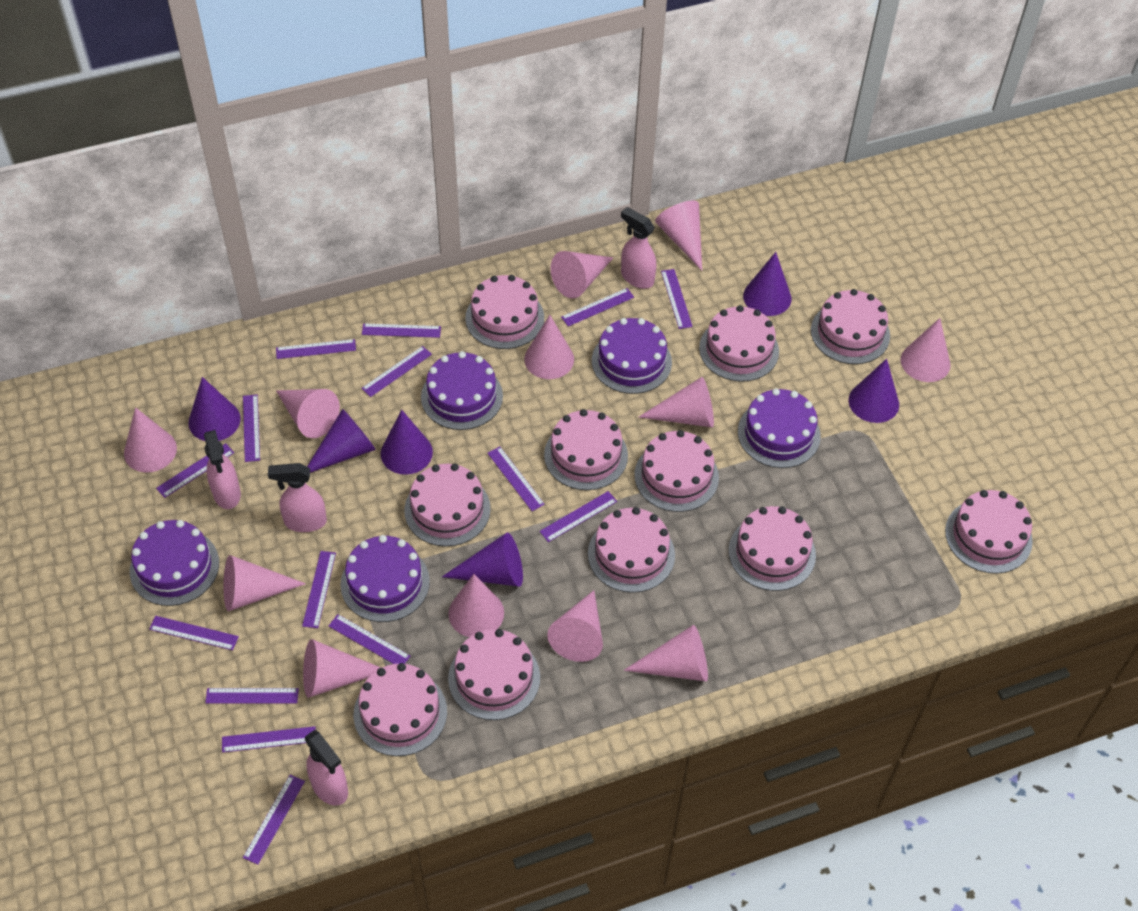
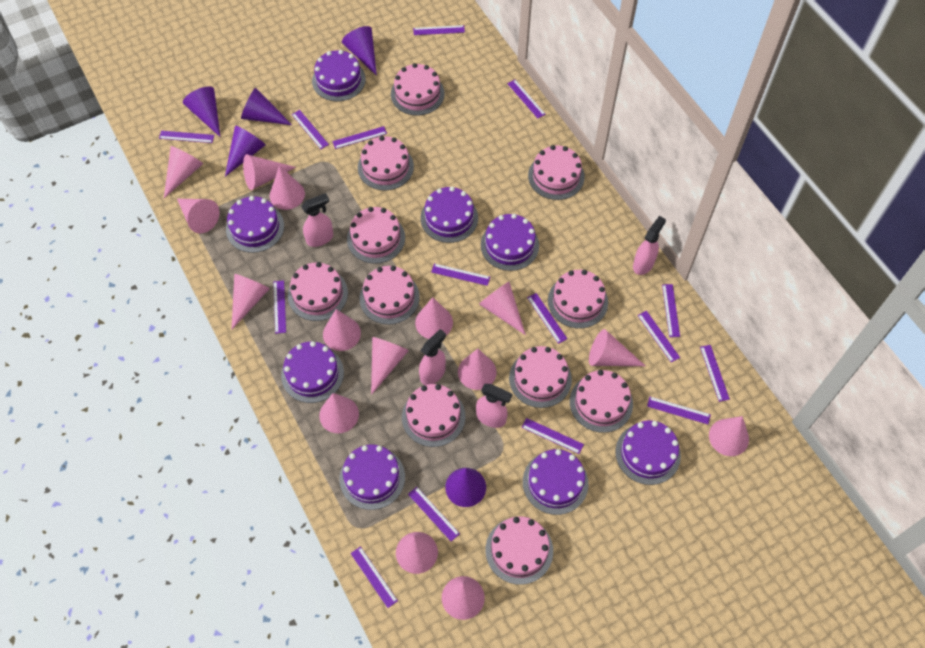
pink cone: 12 -> 15
purple cake: 5 -> 8
purple cone: 6 -> 5

